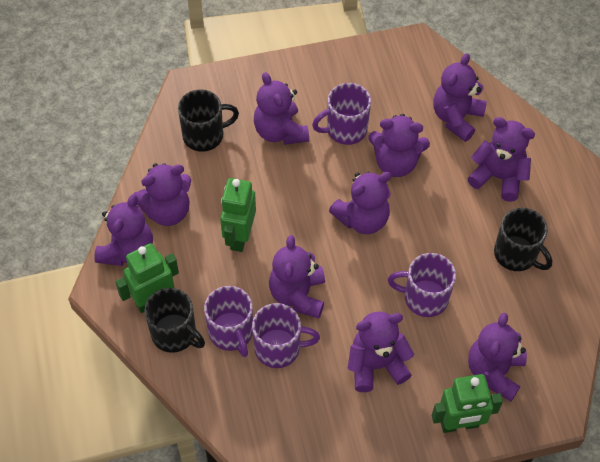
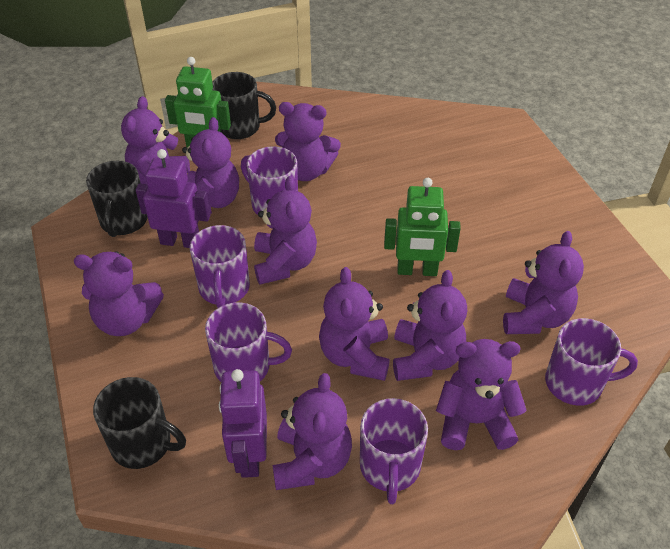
green robot: 3 -> 2
purple mug: 4 -> 5
purple robot: 0 -> 2

